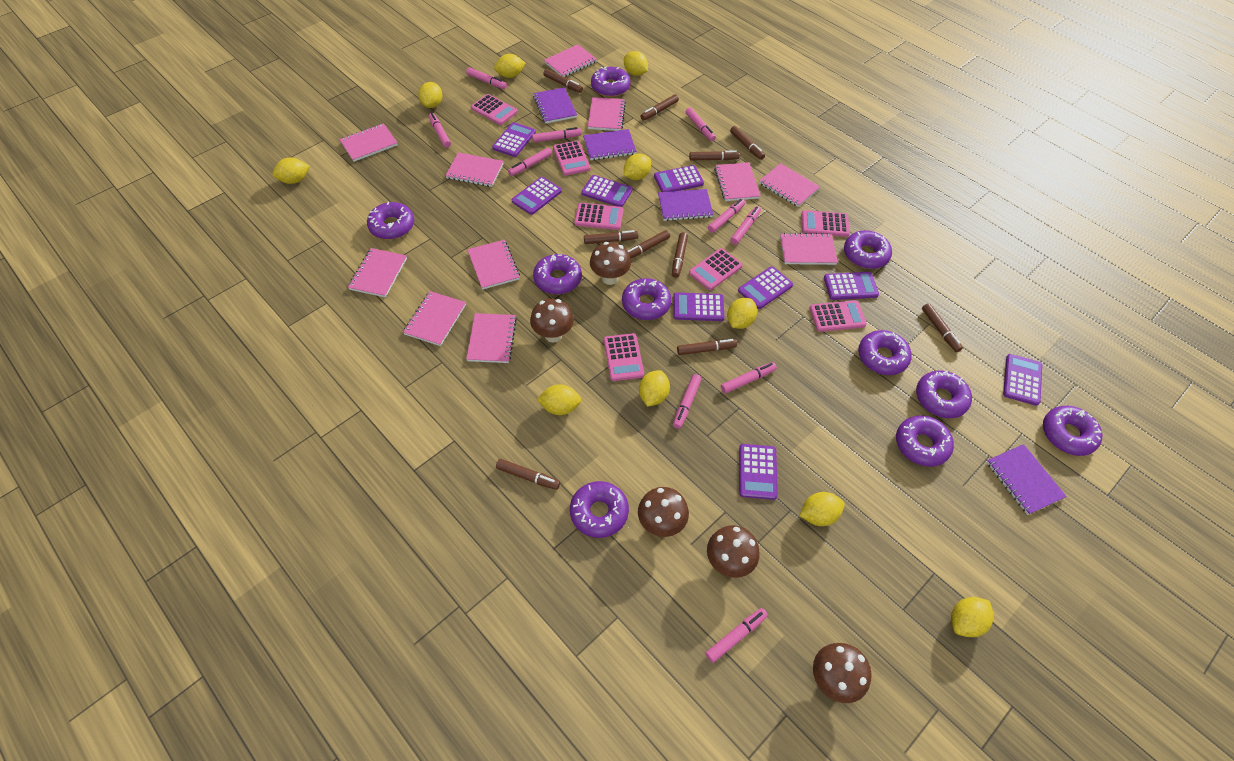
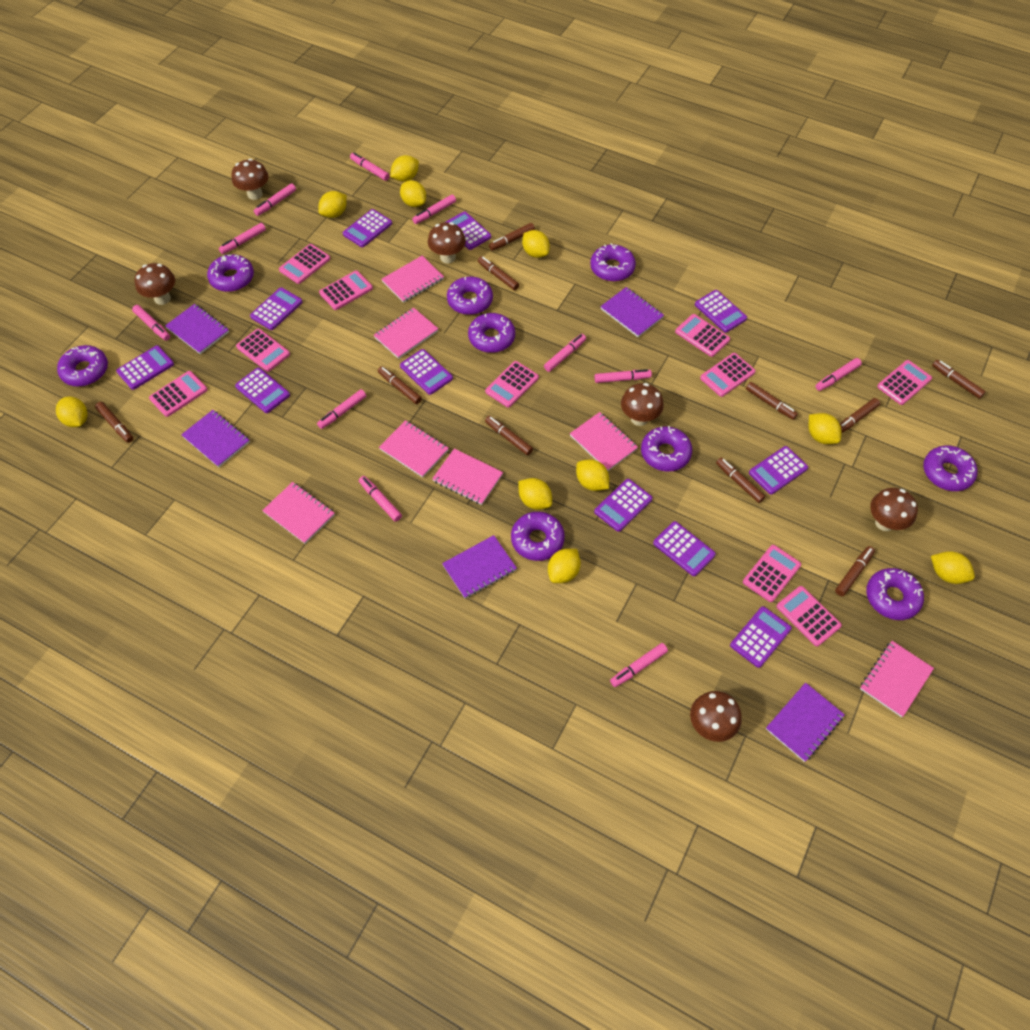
brown mushroom: 5 -> 6
pink calculator: 7 -> 10
pink marker: 10 -> 11
pink notebook: 11 -> 7
purple calculator: 9 -> 11
purple donut: 10 -> 9
purple notebook: 4 -> 5

